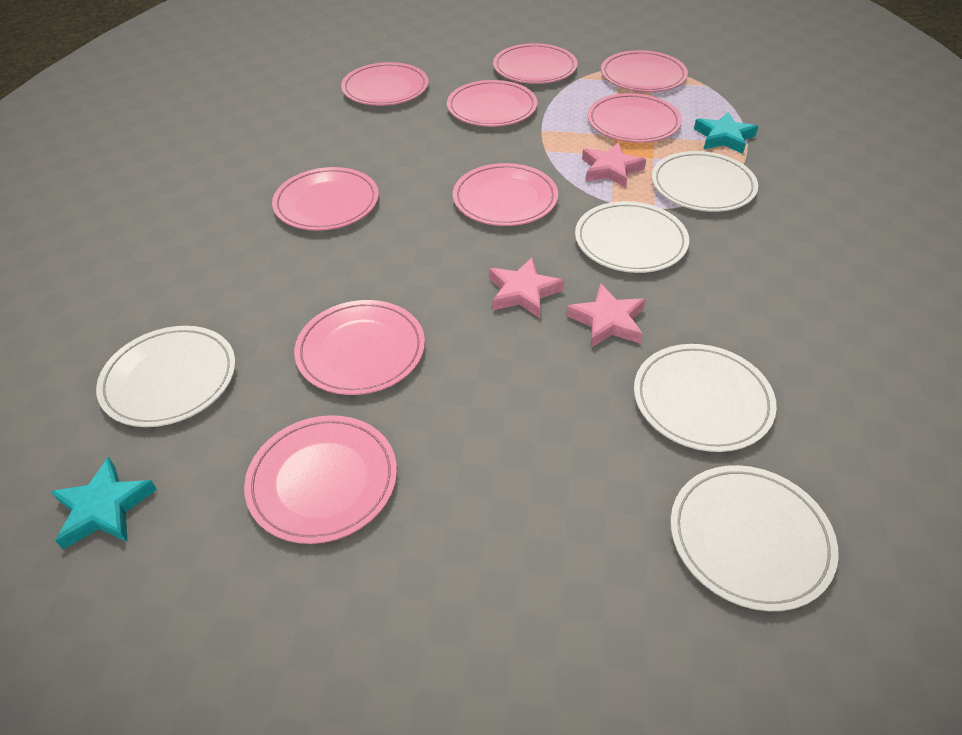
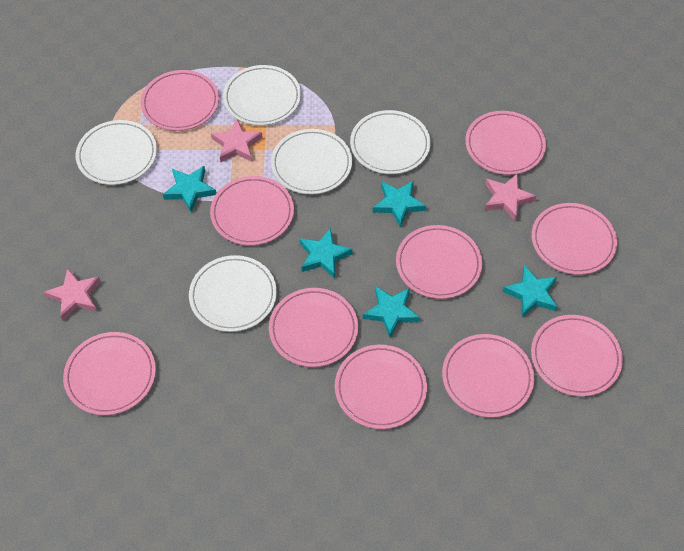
pink plate: 9 -> 10
turquoise star: 2 -> 5

